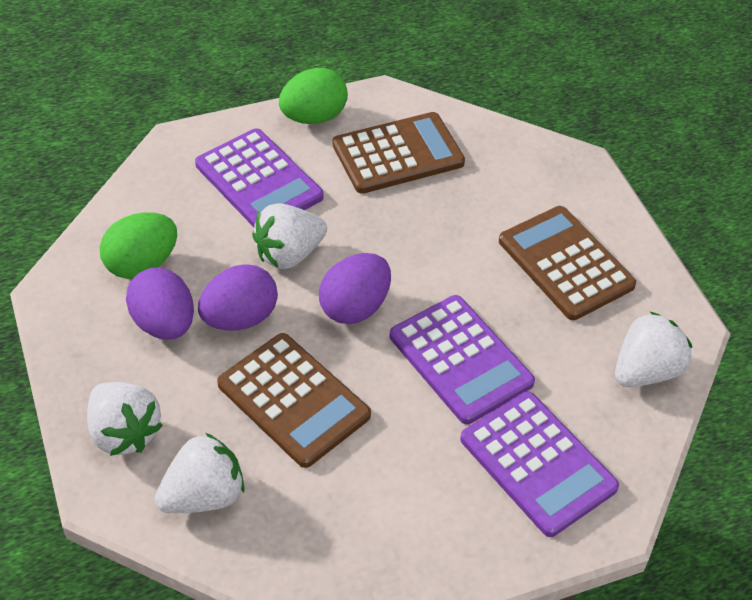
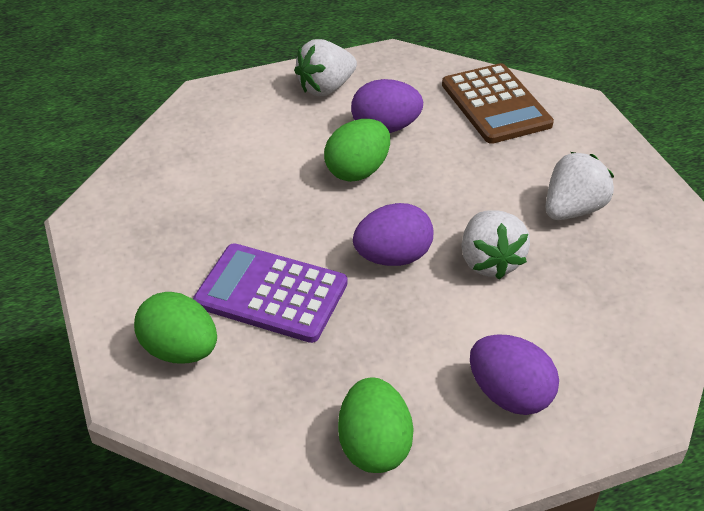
brown calculator: 3 -> 1
green egg: 2 -> 3
purple calculator: 3 -> 1
white strawberry: 4 -> 3

